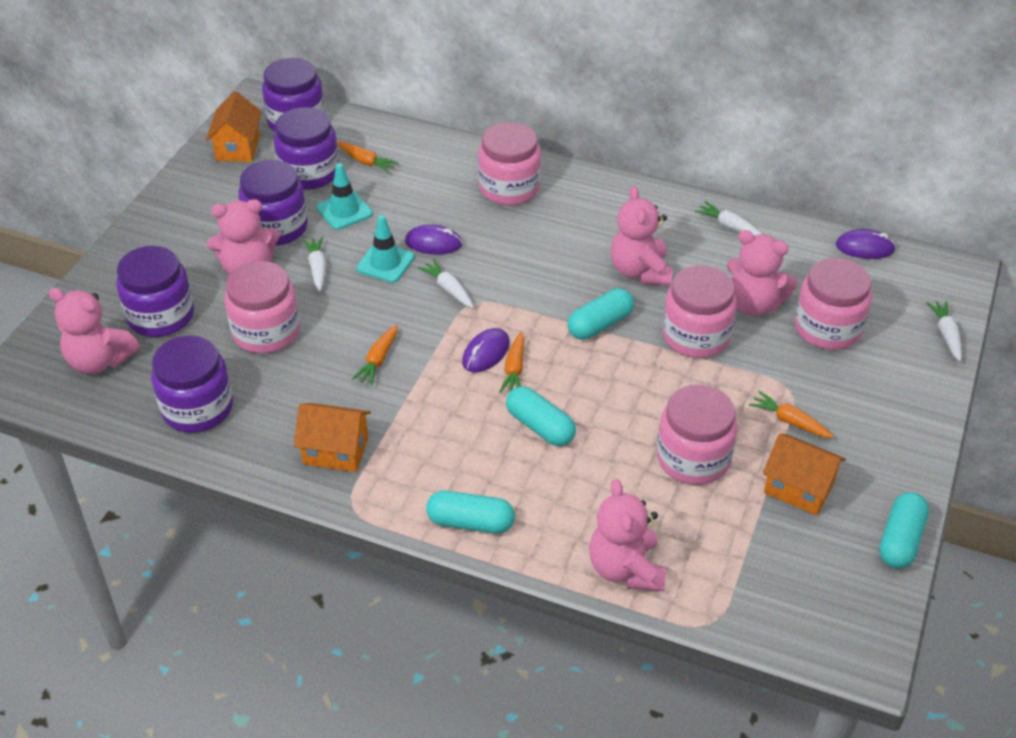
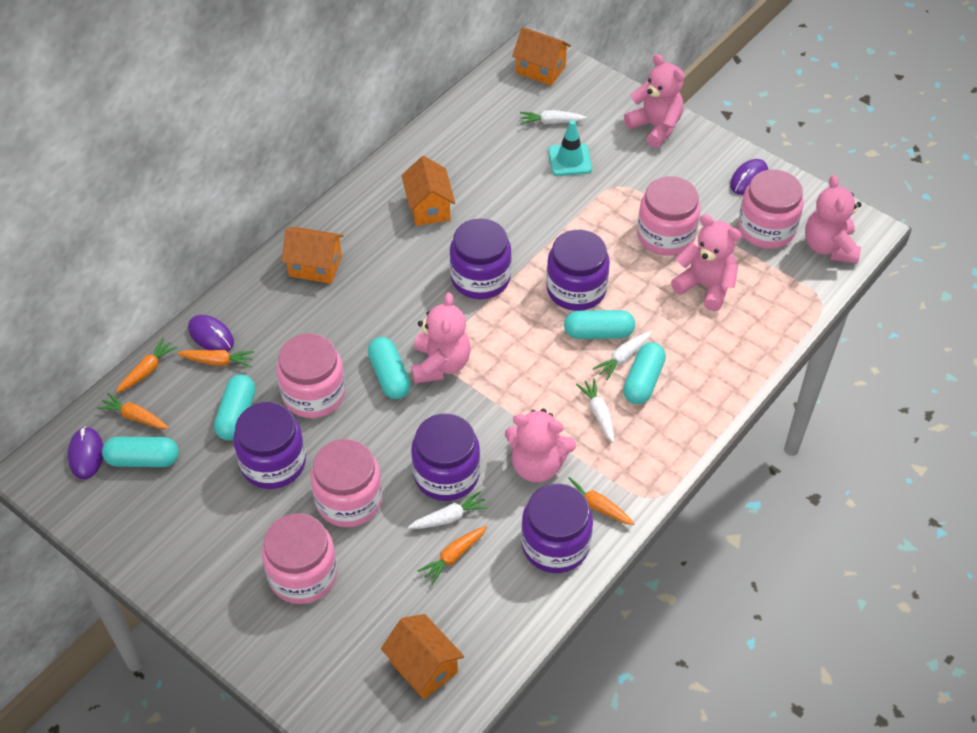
orange carrot: 4 -> 5
orange house: 3 -> 4
turquoise capsule: 4 -> 5
turquoise traffic cone: 2 -> 1

